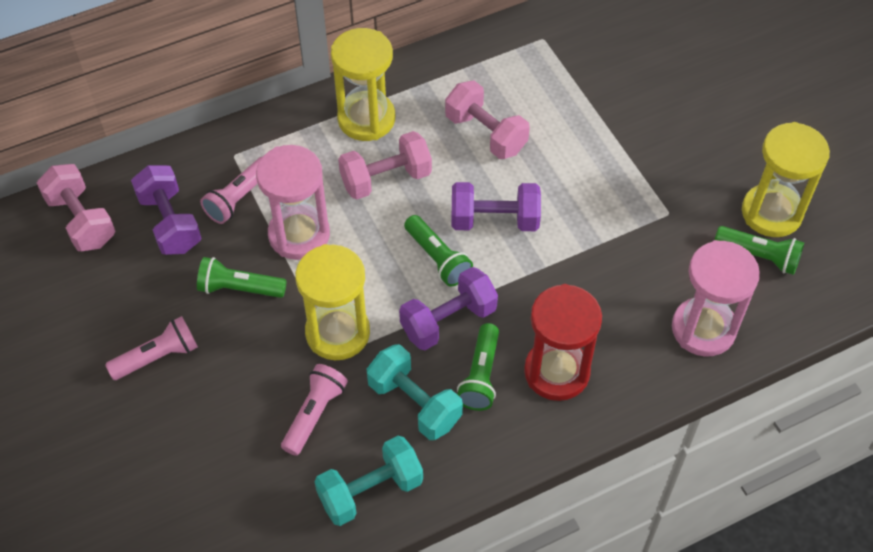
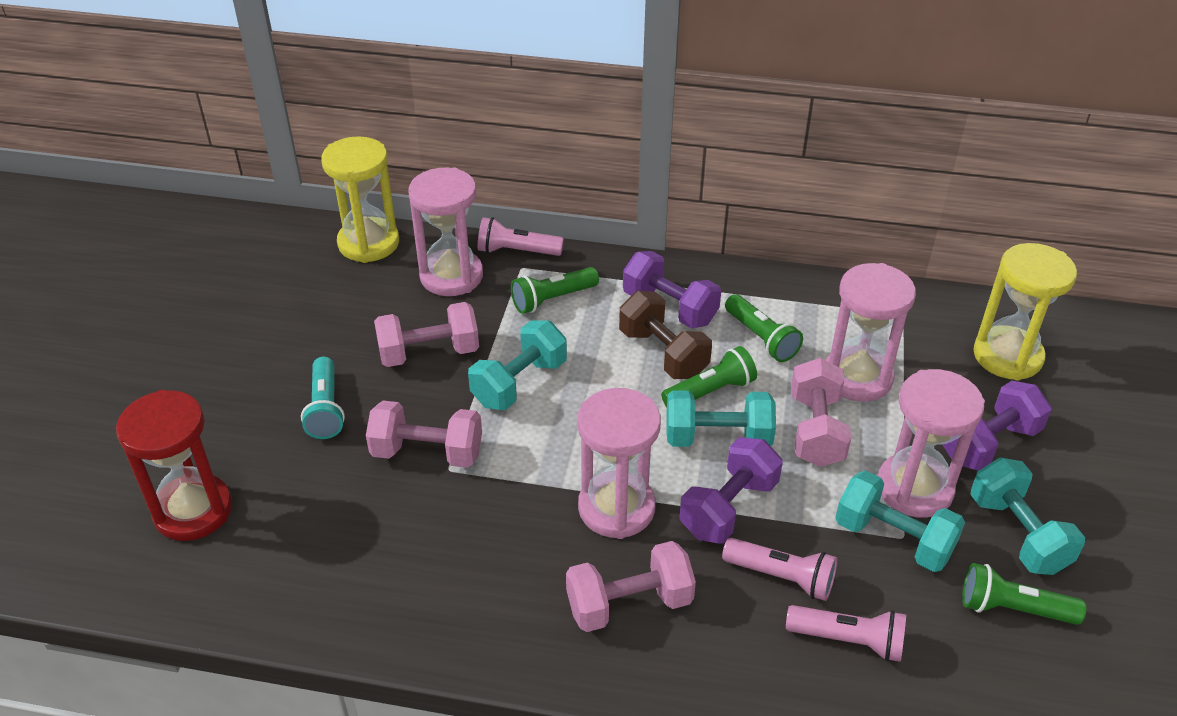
brown dumbbell: 0 -> 1
pink dumbbell: 3 -> 4
pink hourglass: 2 -> 4
turquoise dumbbell: 2 -> 4
turquoise flashlight: 0 -> 1
yellow hourglass: 3 -> 2

